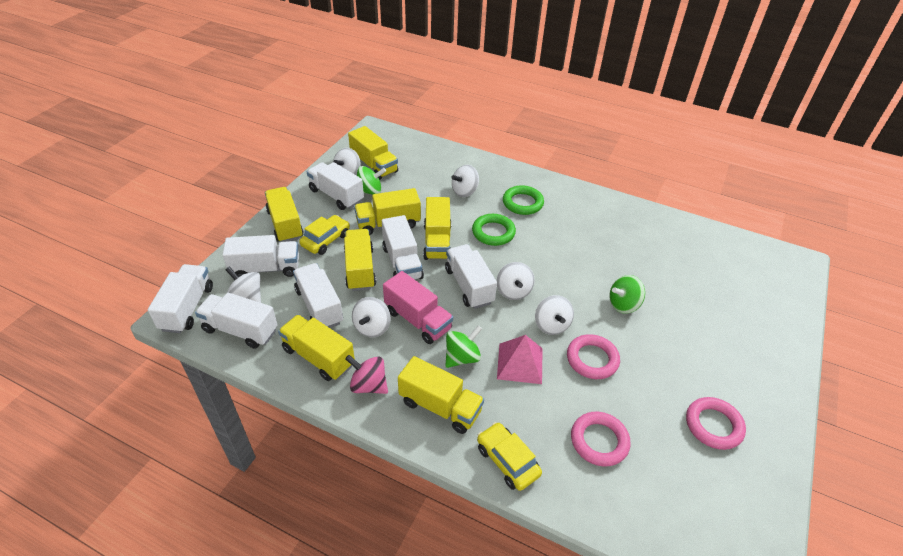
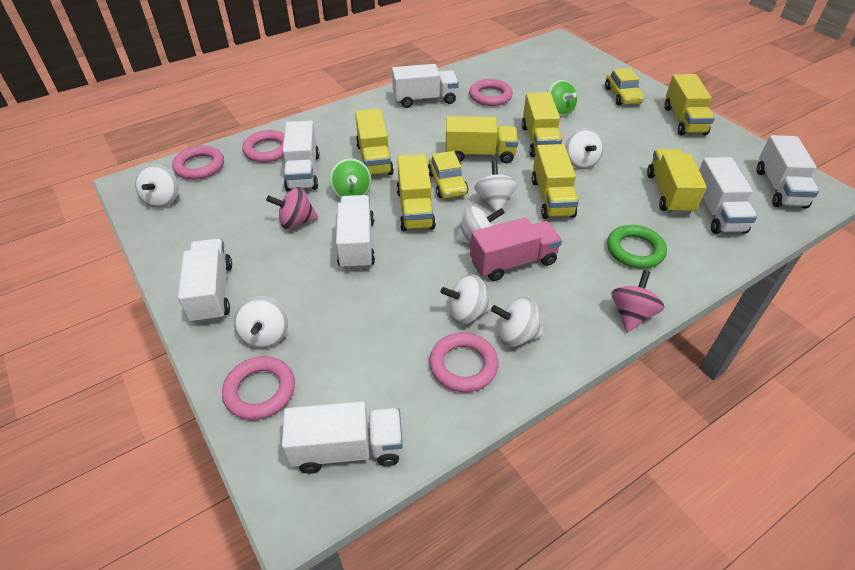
green ring: 2 -> 1
green spinning top: 3 -> 2
pink pyramid: 1 -> 0
pink ring: 3 -> 5
pink spinning top: 1 -> 2
white spinning top: 6 -> 7

